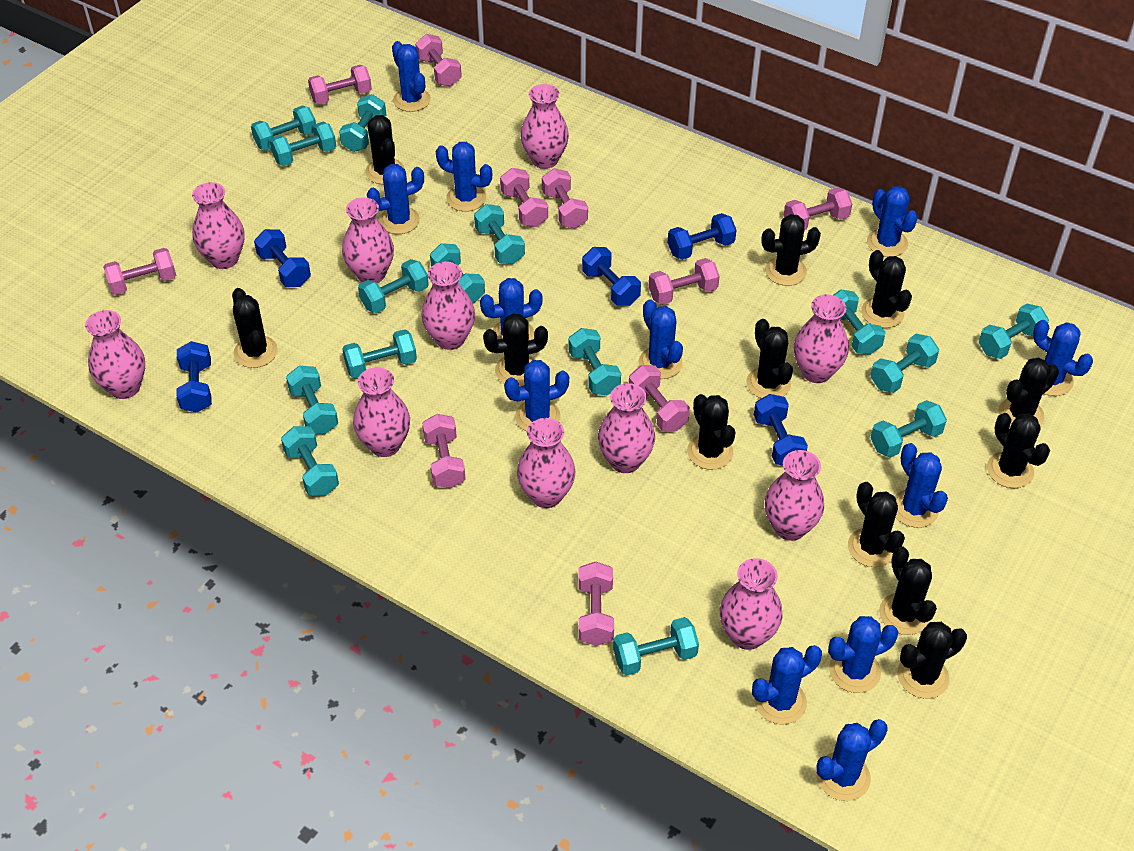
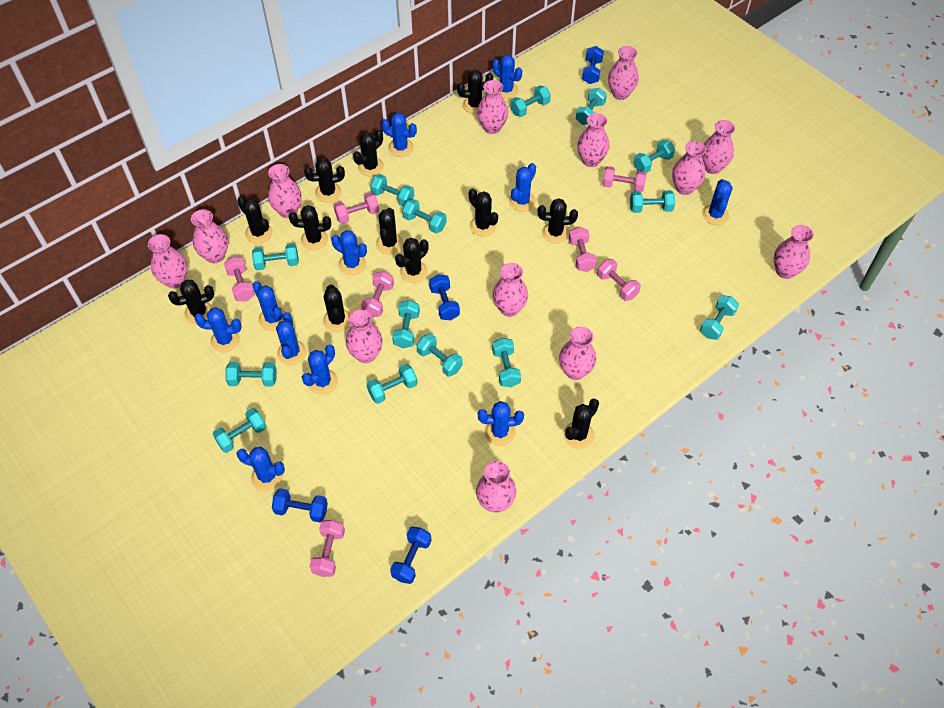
blue cactus: 12 -> 11
blue dumbbell: 5 -> 4
pink dumbbell: 10 -> 7
pink vase: 11 -> 13
turquoise dumbbell: 15 -> 14

